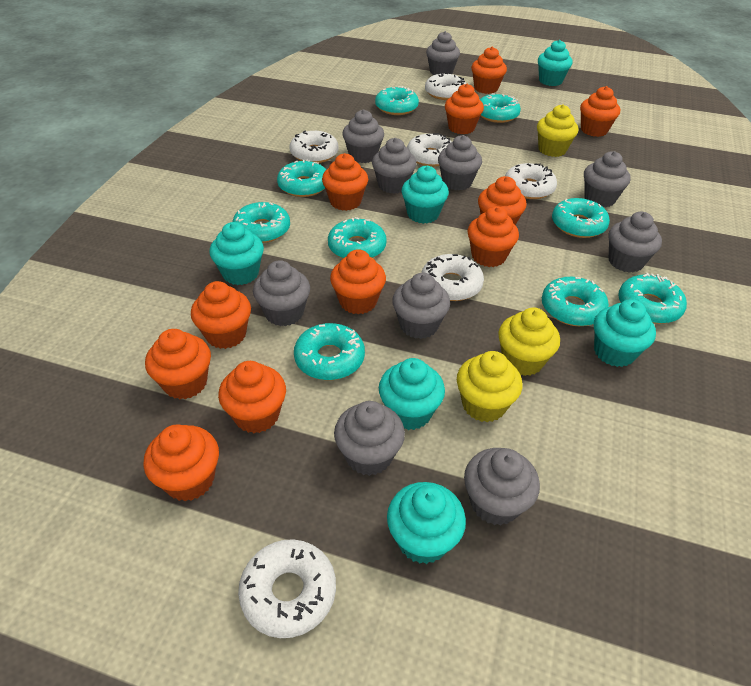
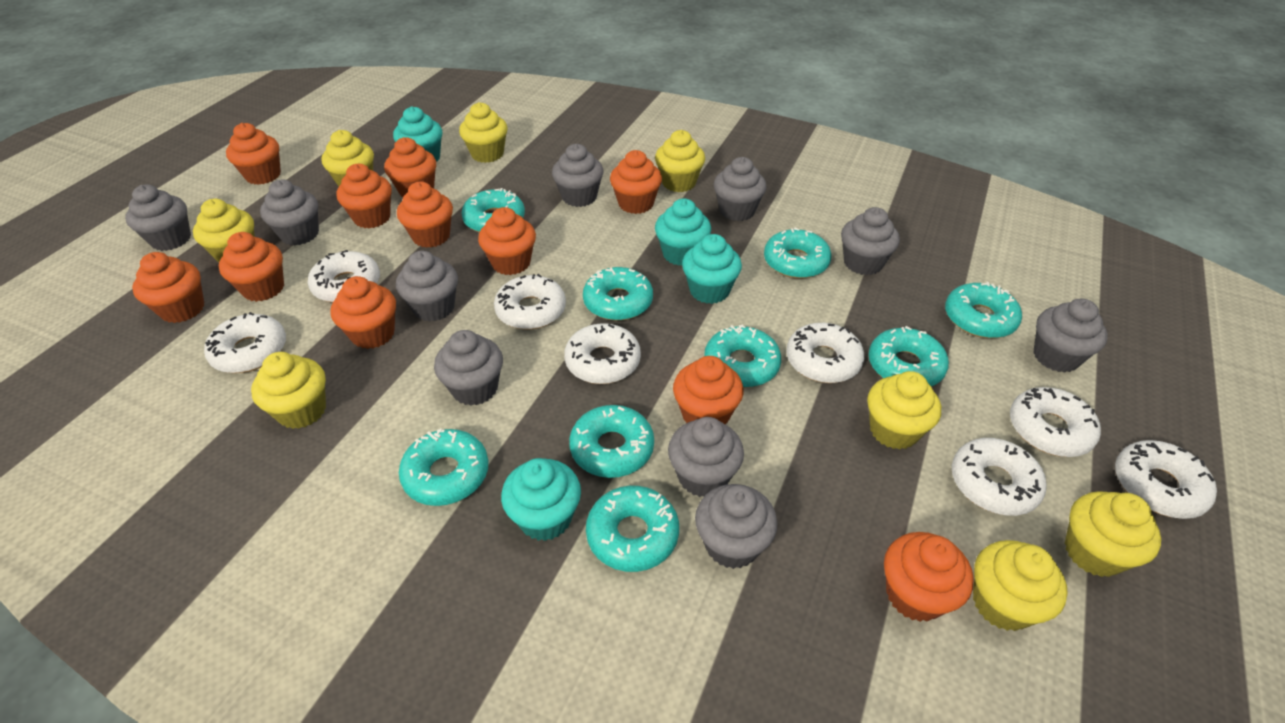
turquoise cupcake: 6 -> 4
white donut: 6 -> 8
yellow cupcake: 3 -> 8

